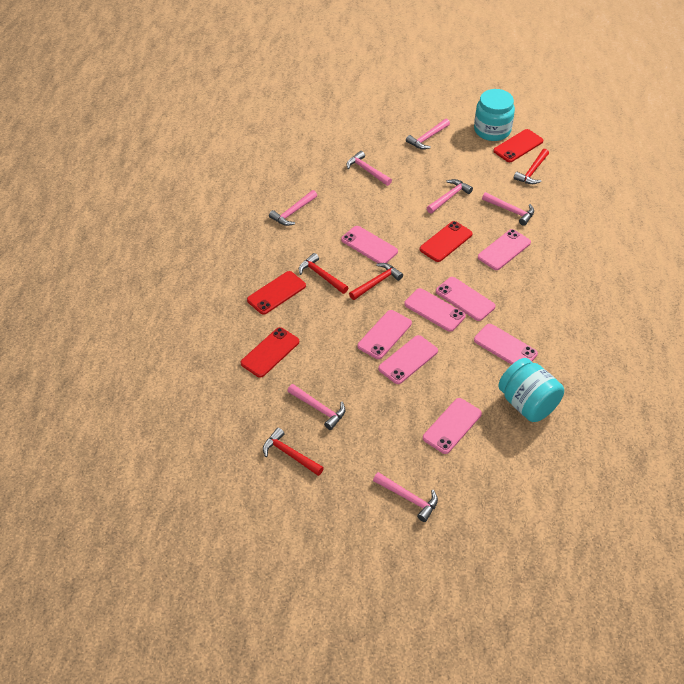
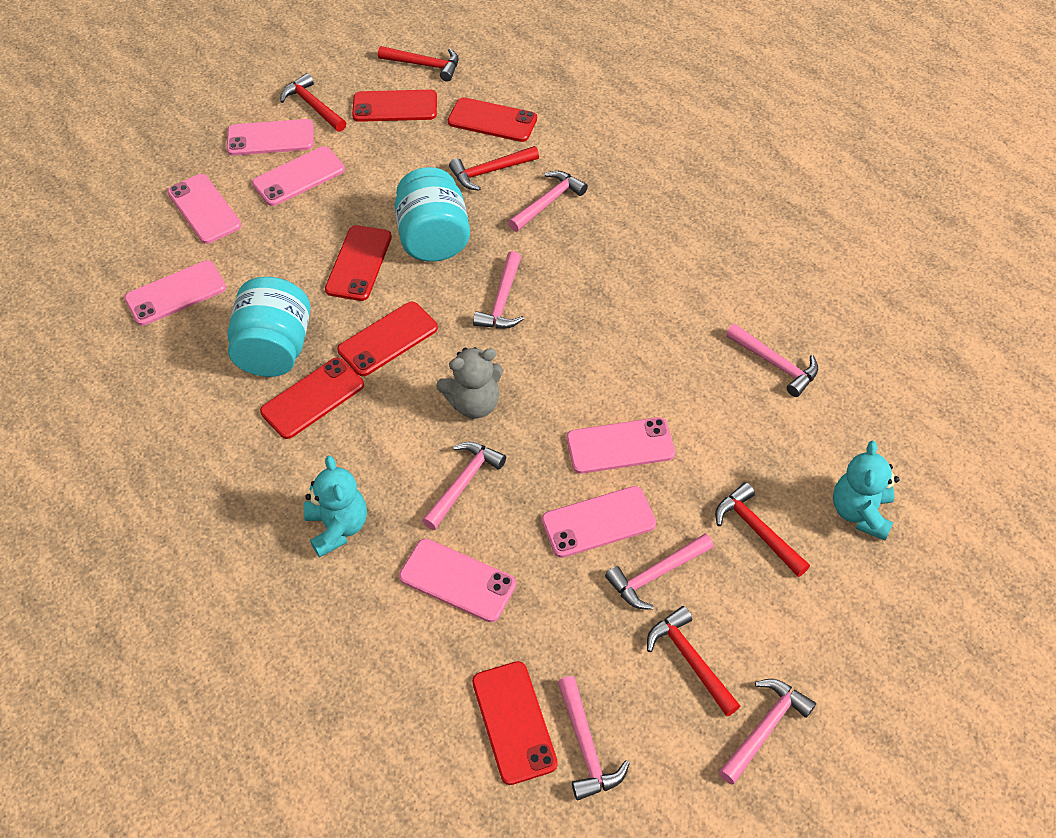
grey teddy bear: 0 -> 1
pink phone: 8 -> 7
red hammer: 4 -> 5
red phone: 4 -> 6
turquoise teddy bear: 0 -> 2

